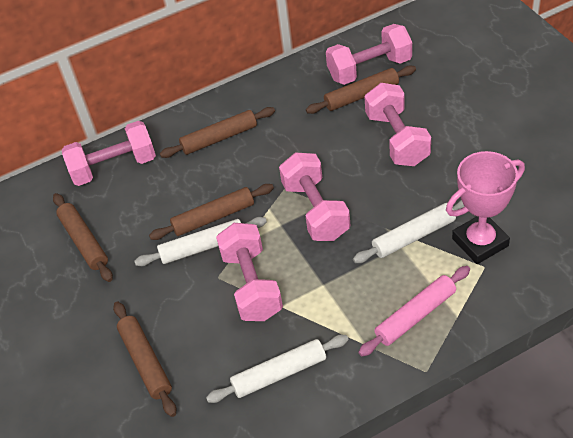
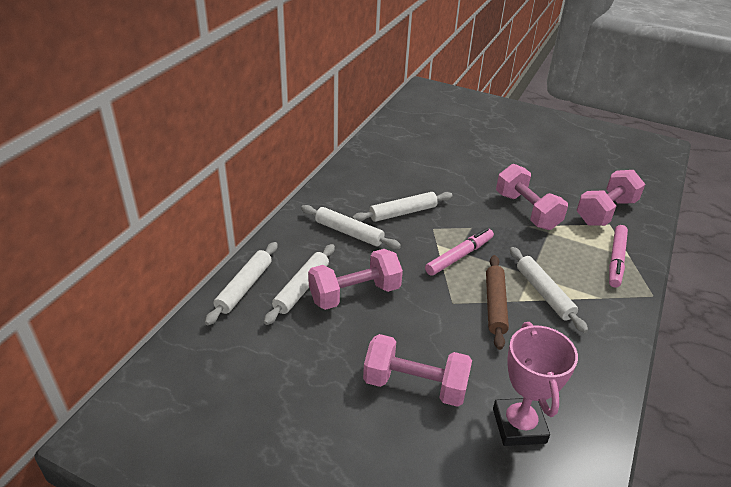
brown rolling pin: 5 -> 1
pink dumbbell: 5 -> 4
pink marker: 0 -> 2
pink rolling pin: 1 -> 0
white rolling pin: 3 -> 5

